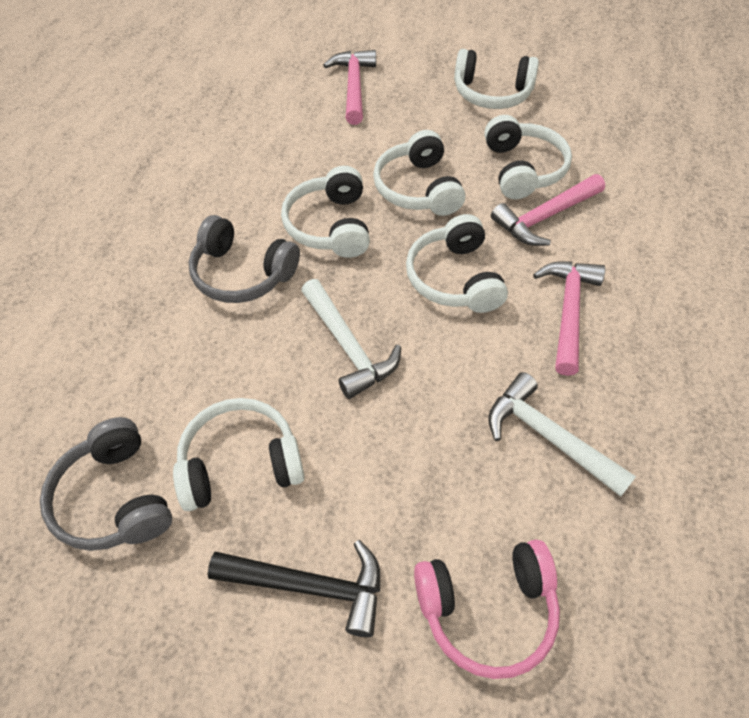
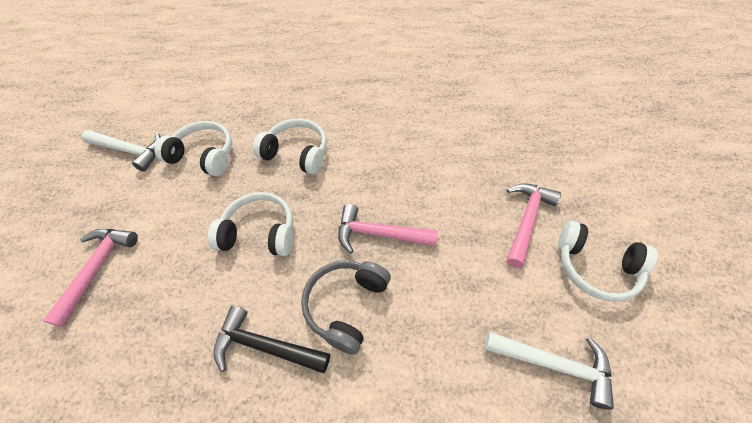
grey headphones: 2 -> 1
pink headphones: 1 -> 0
white headphones: 6 -> 4

